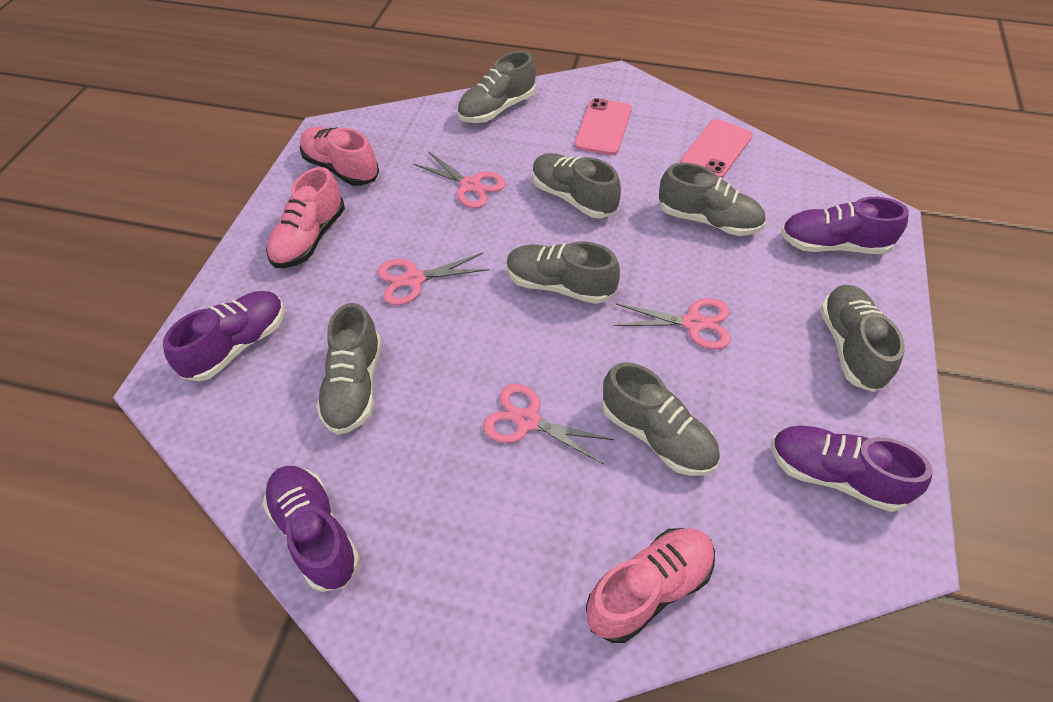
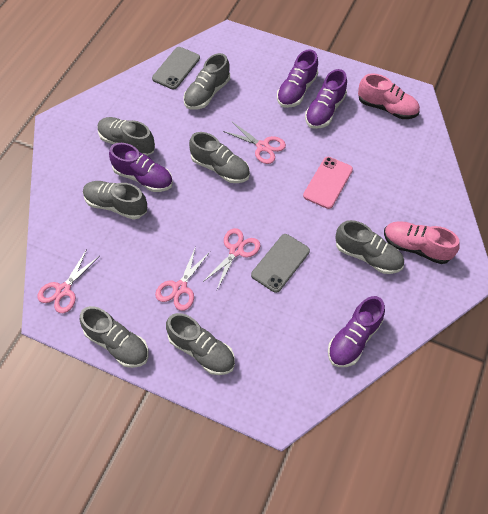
grey phone: 0 -> 2
pink phone: 2 -> 1
pink shoe: 3 -> 2

